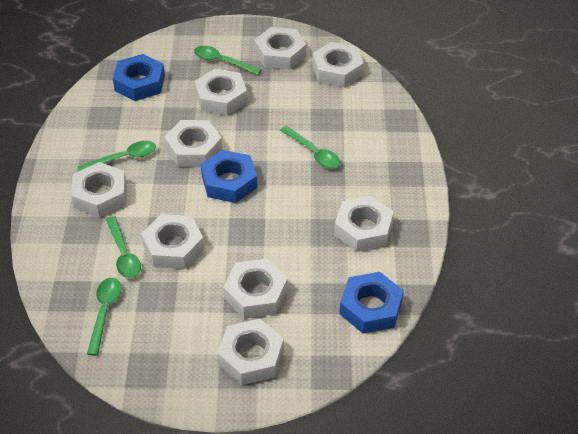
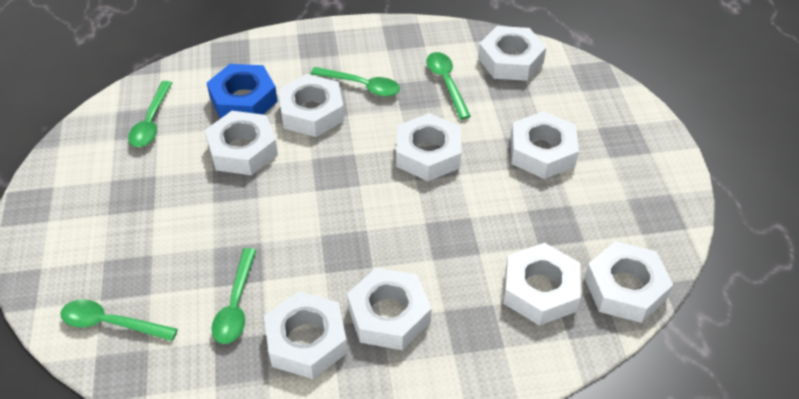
blue nut: 3 -> 1

